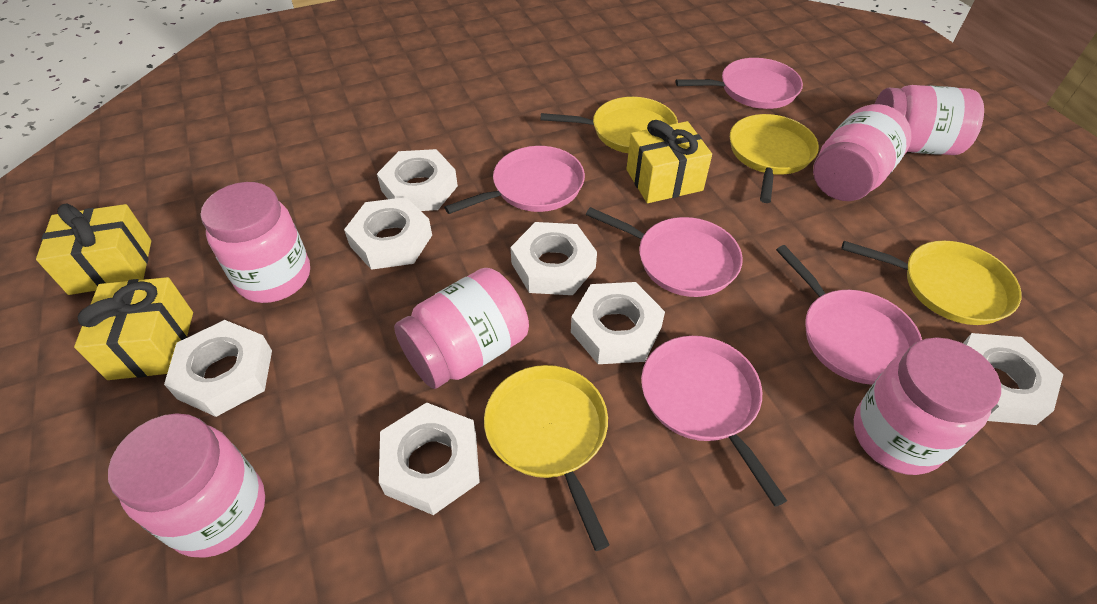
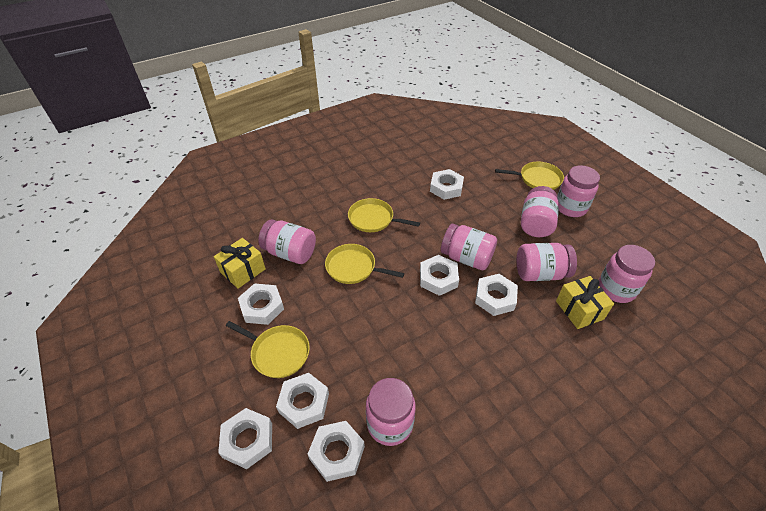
pink jar: 6 -> 7
pink pan: 5 -> 0
yellow gift: 3 -> 2

